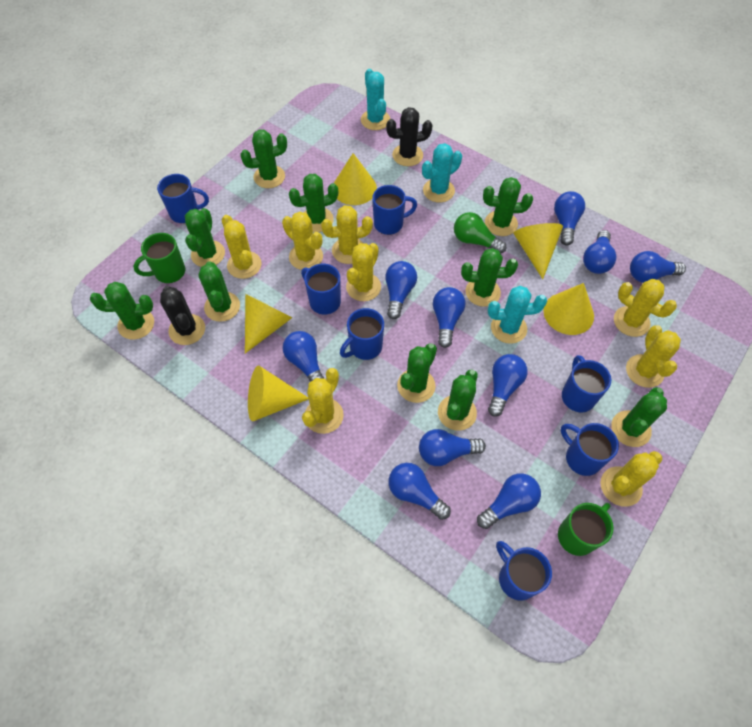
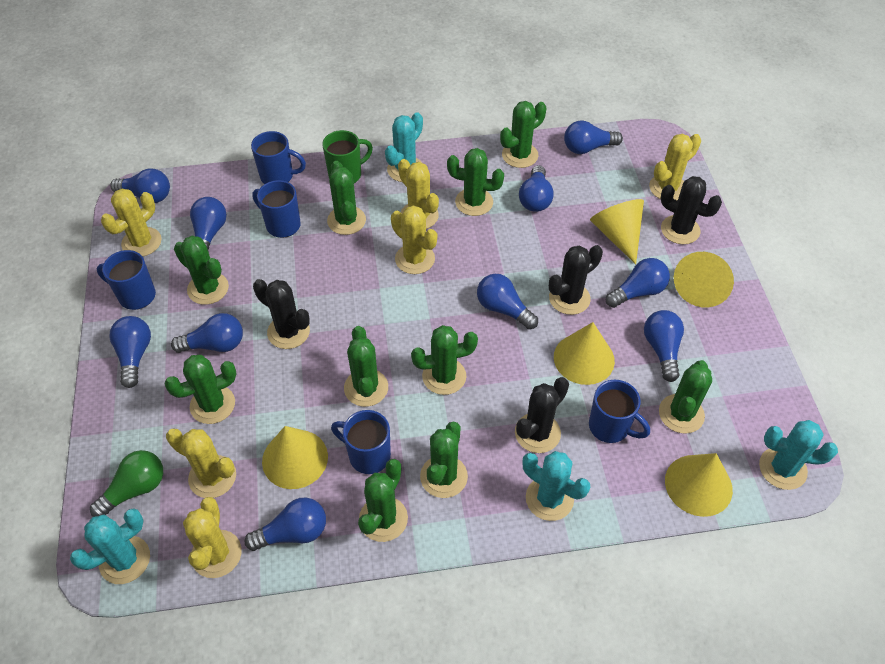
black cactus: 2 -> 4
blue mug: 7 -> 5
green mug: 2 -> 1
turquoise cactus: 3 -> 4
yellow cactus: 8 -> 6

